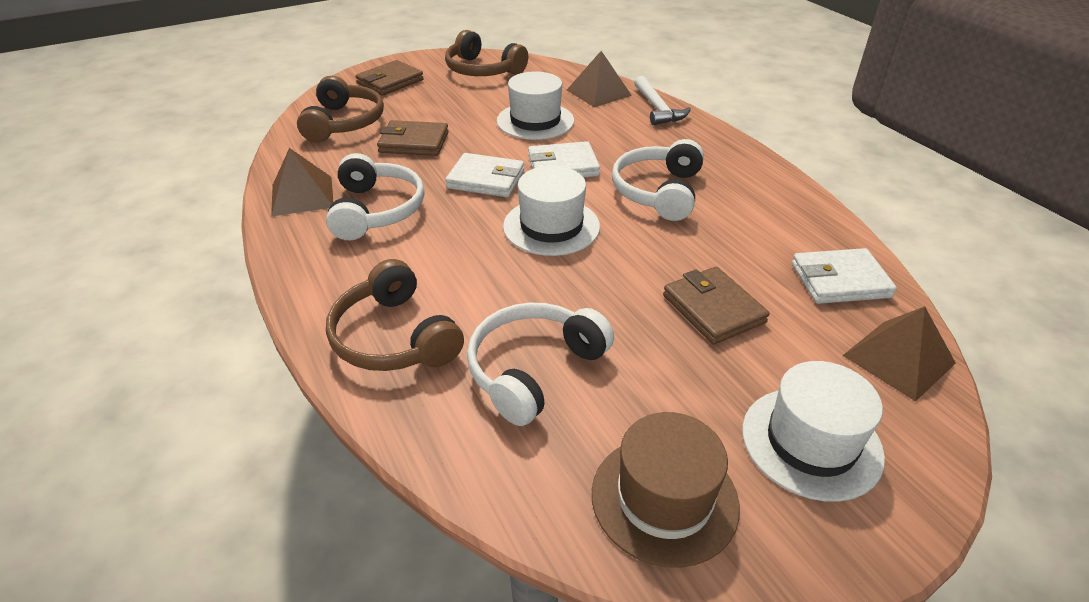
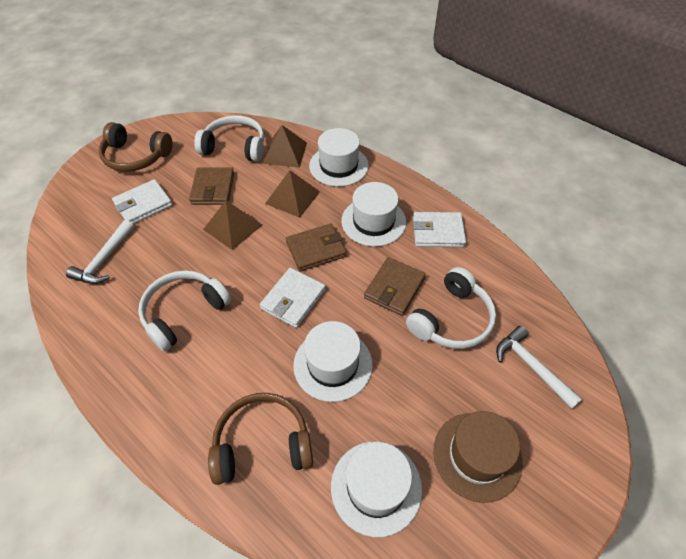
brown headphones: 3 -> 2
white hammer: 1 -> 2
white hat: 3 -> 4

